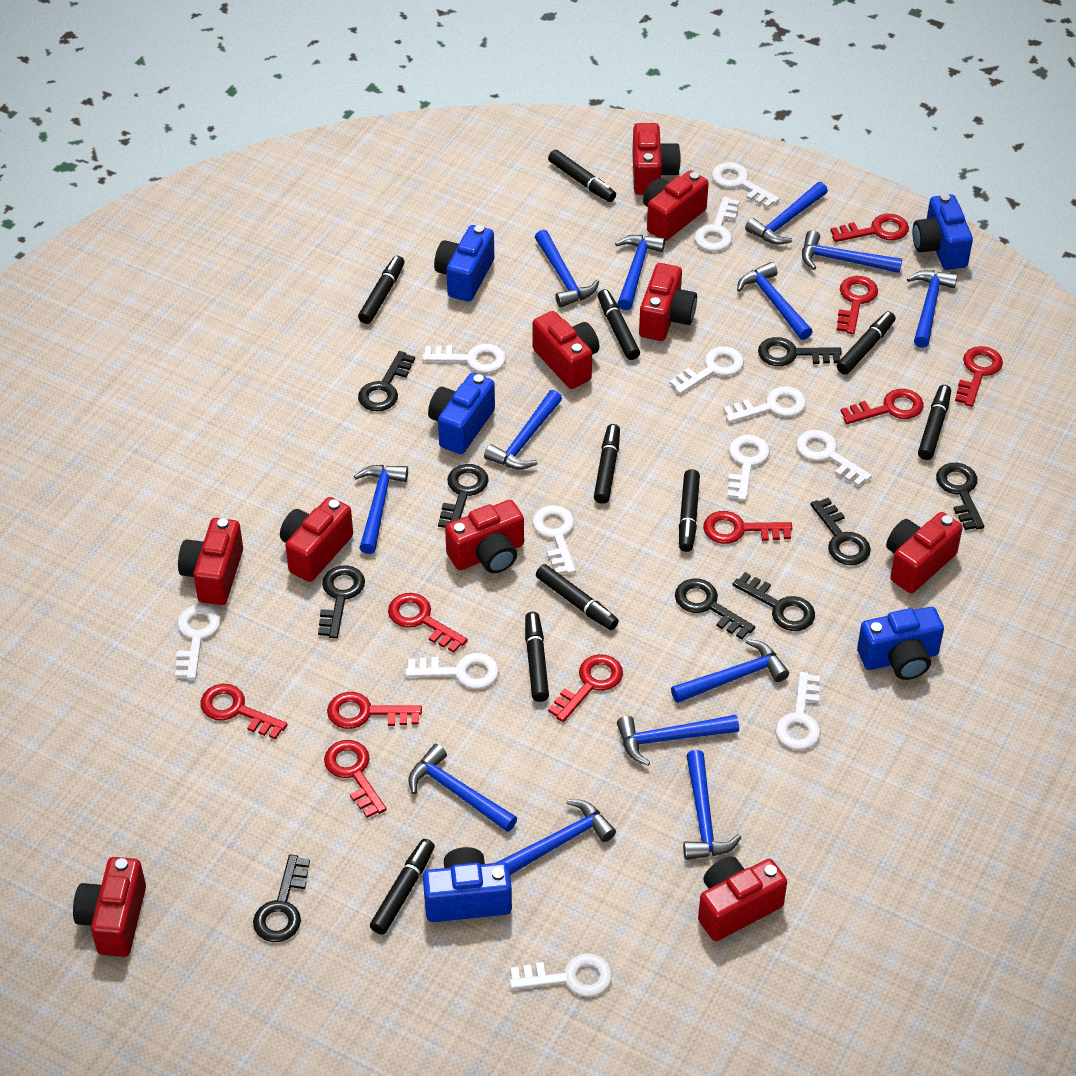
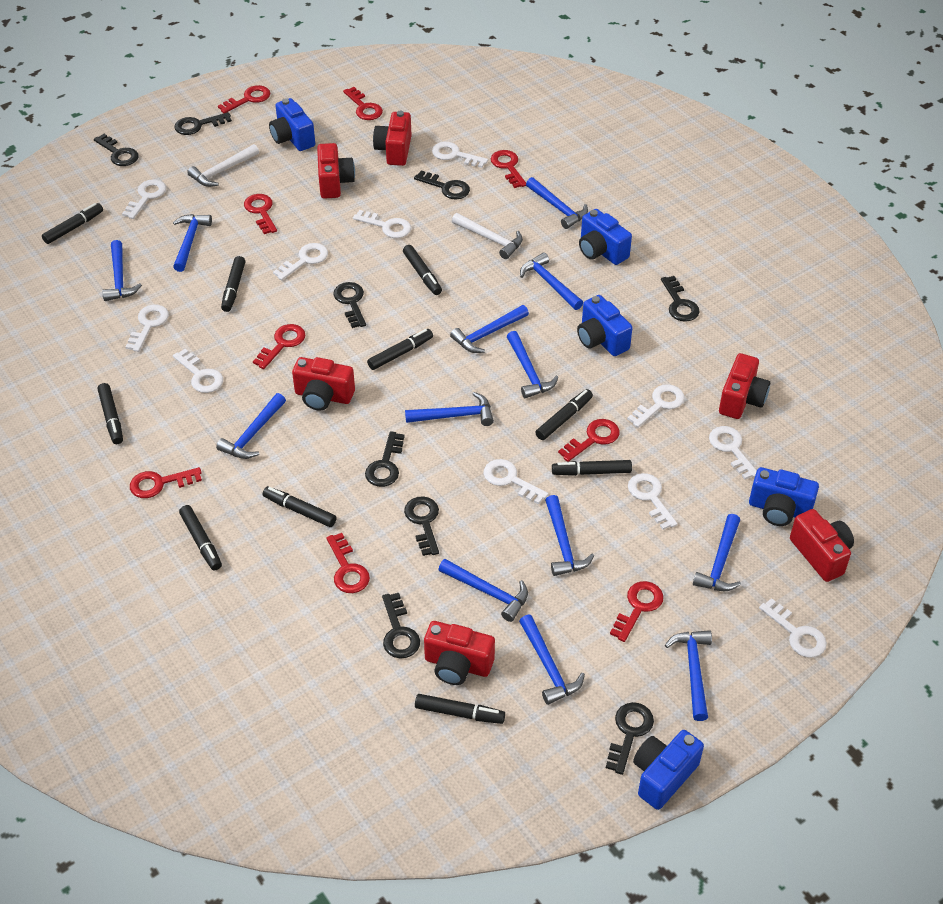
red camera: 10 -> 6
red key: 10 -> 9
white hammer: 0 -> 2
white key: 12 -> 11

